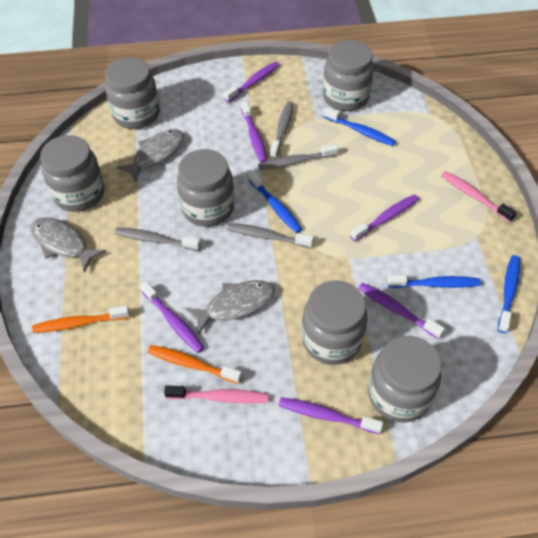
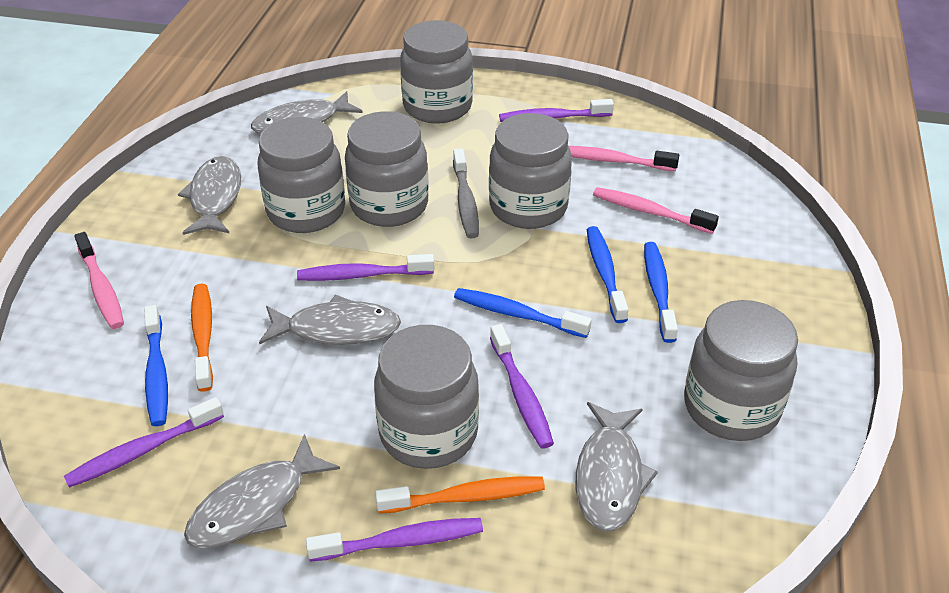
grey fish: 3 -> 5
grey toothbrush: 4 -> 1
pink toothbrush: 2 -> 3
purple toothbrush: 6 -> 5

